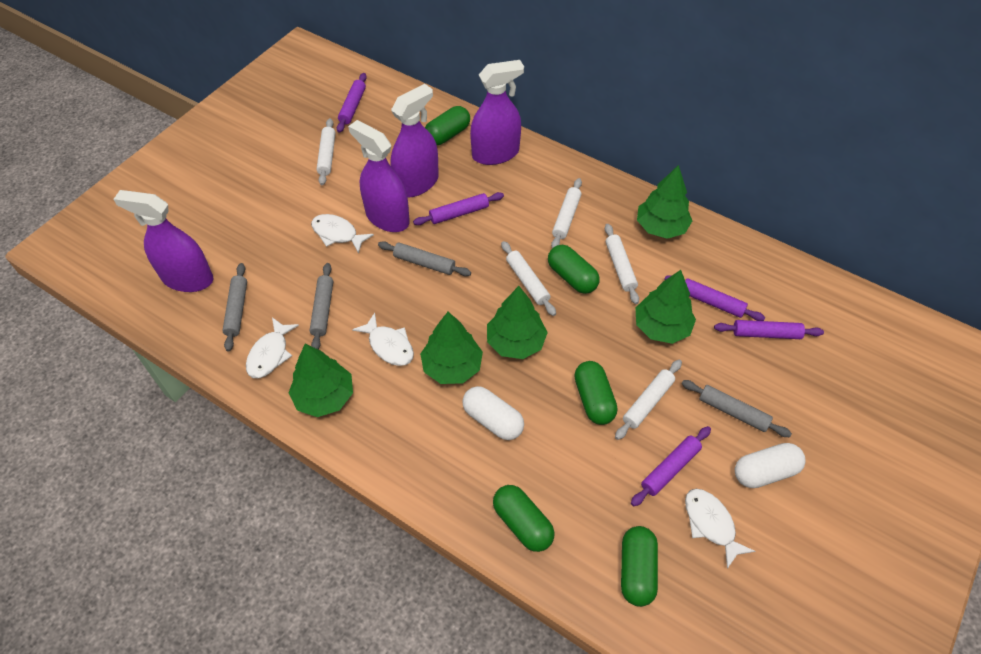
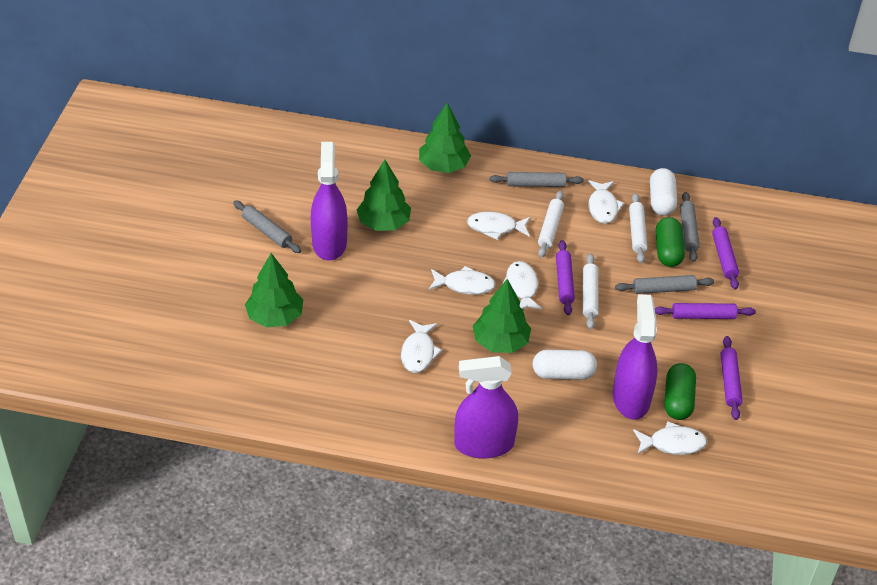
green capsule: 5 -> 2
green tree: 5 -> 4
purple rolling pin: 5 -> 4
purple spray bottle: 4 -> 3
white fish: 4 -> 6
white rolling pin: 5 -> 3

